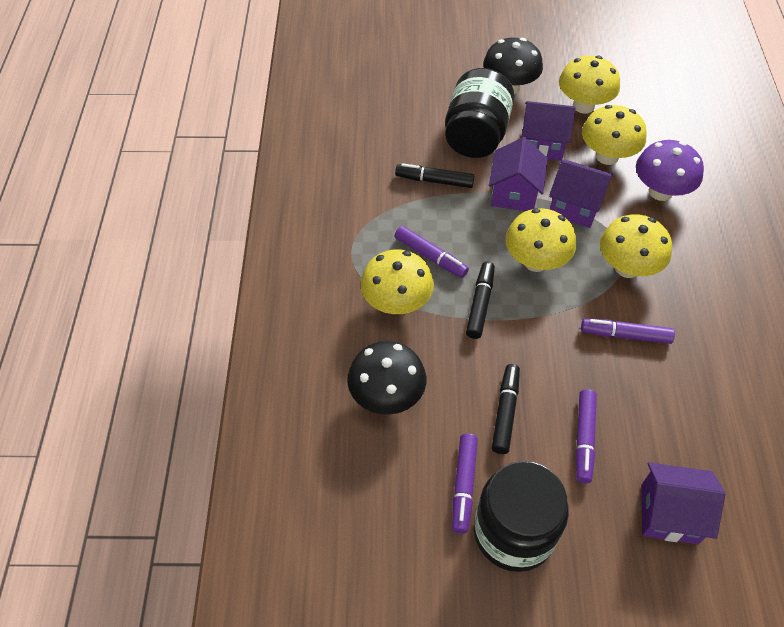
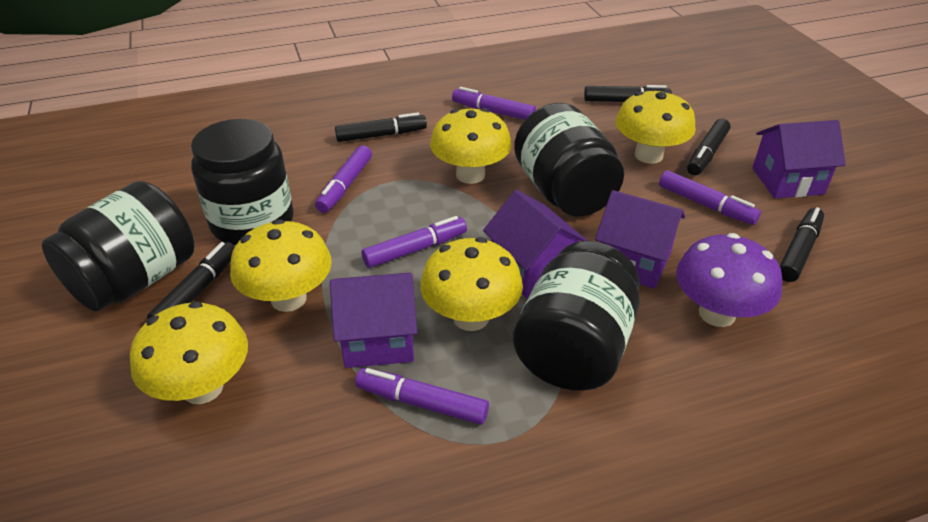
black jar: 2 -> 4
black marker: 3 -> 5
black mushroom: 2 -> 0
purple marker: 4 -> 5

